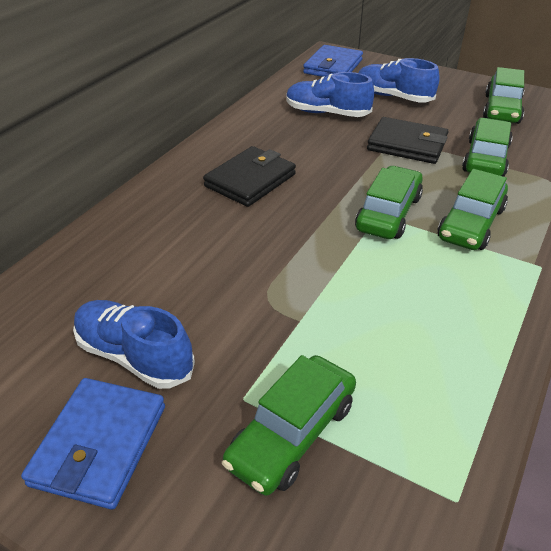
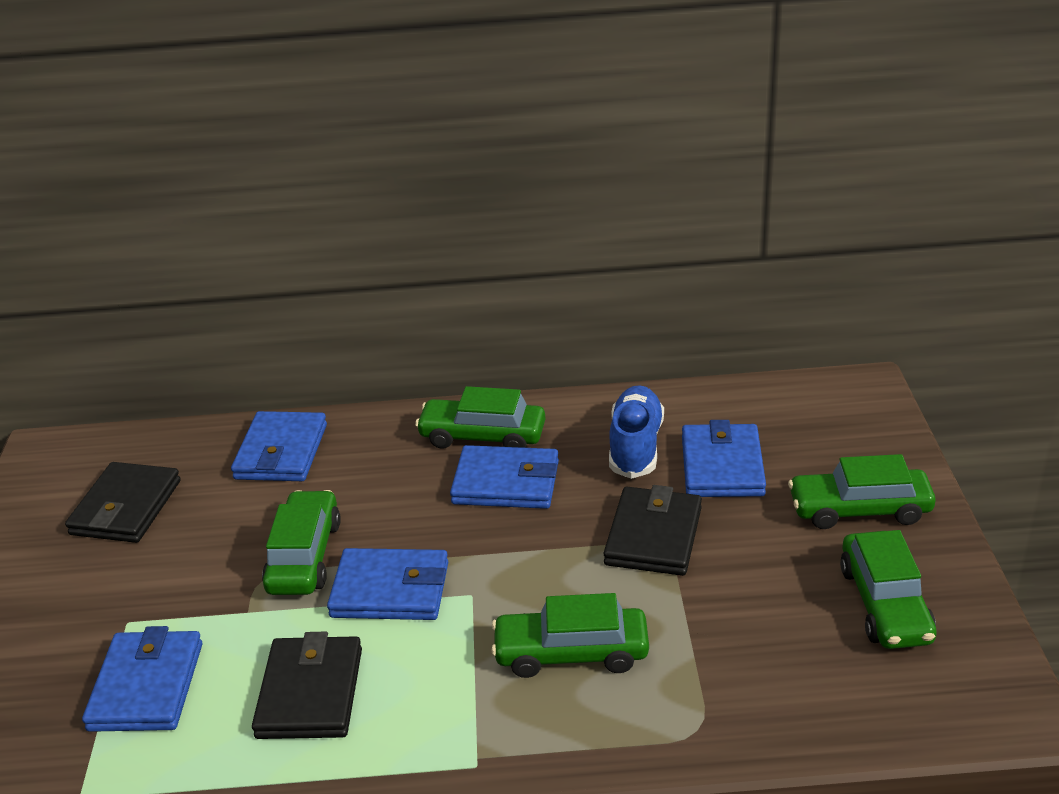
black wallet: 2 -> 3
blue shoe: 3 -> 1
blue wallet: 2 -> 5

